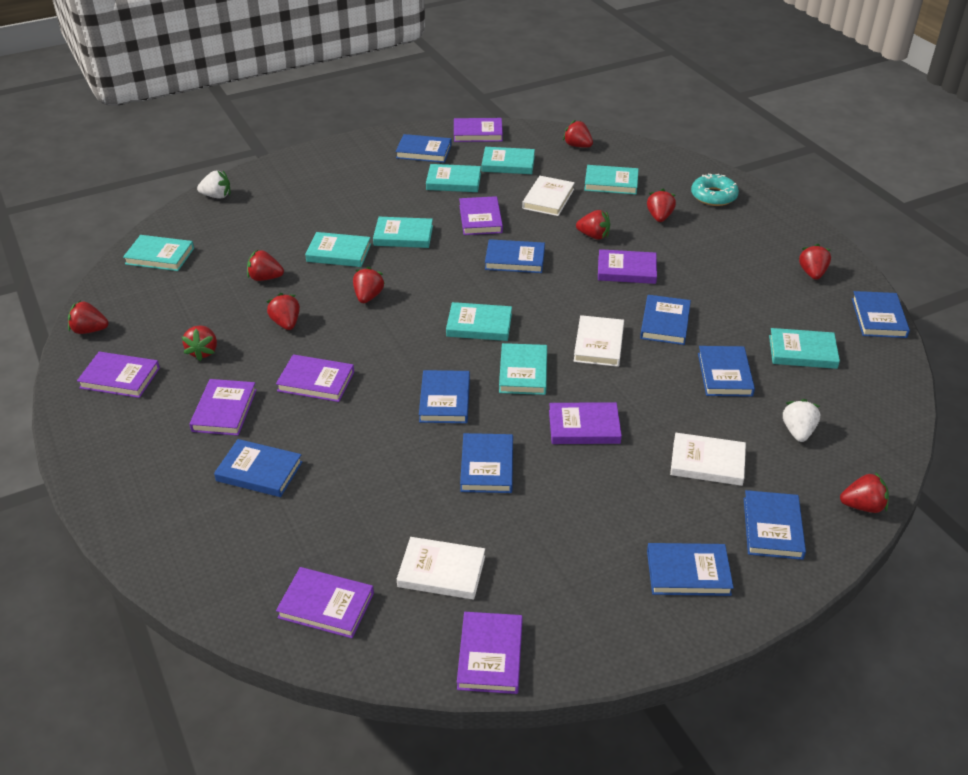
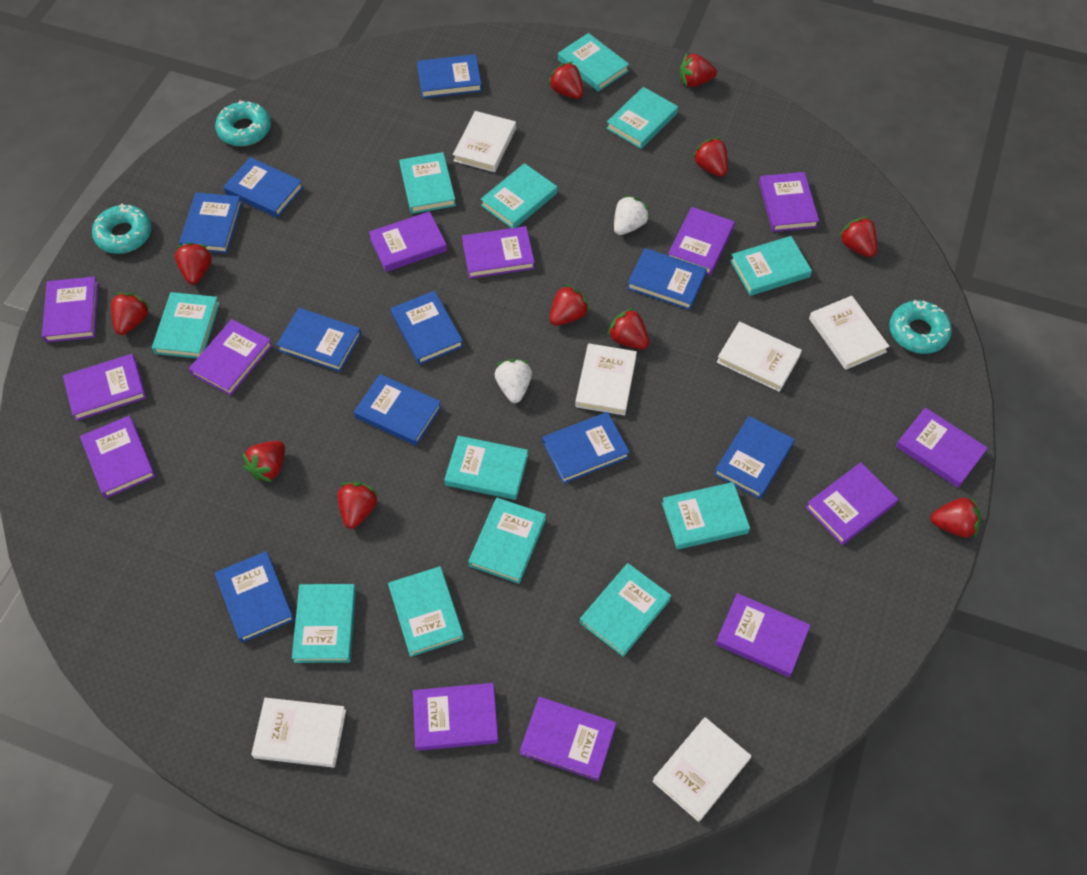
purple book: 9 -> 13
red strawberry: 10 -> 11
turquoise book: 9 -> 12
turquoise donut: 1 -> 3
white book: 4 -> 6

